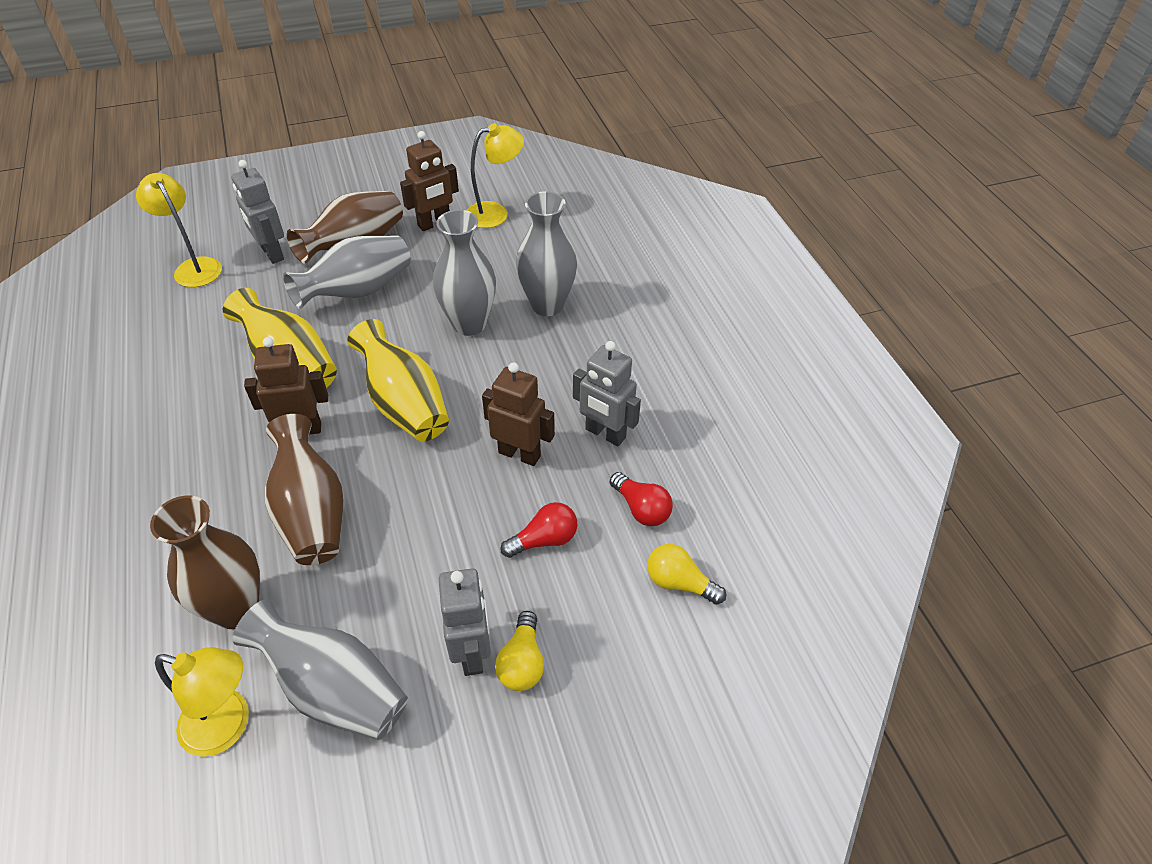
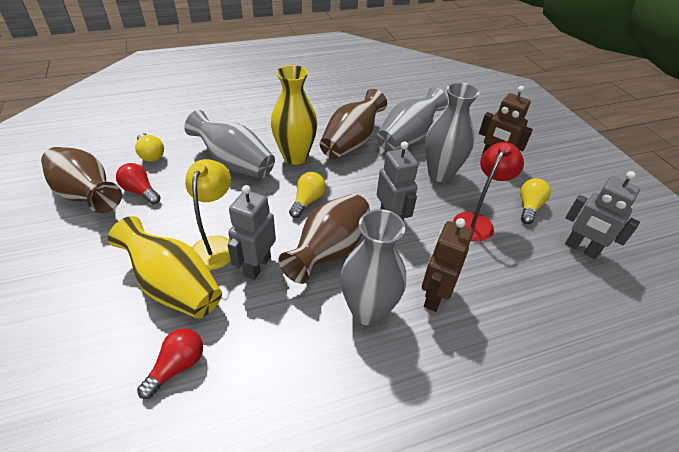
brown robot: 3 -> 2
red lamp: 0 -> 1
yellow lamp: 3 -> 1
yellow light bulb: 2 -> 3

